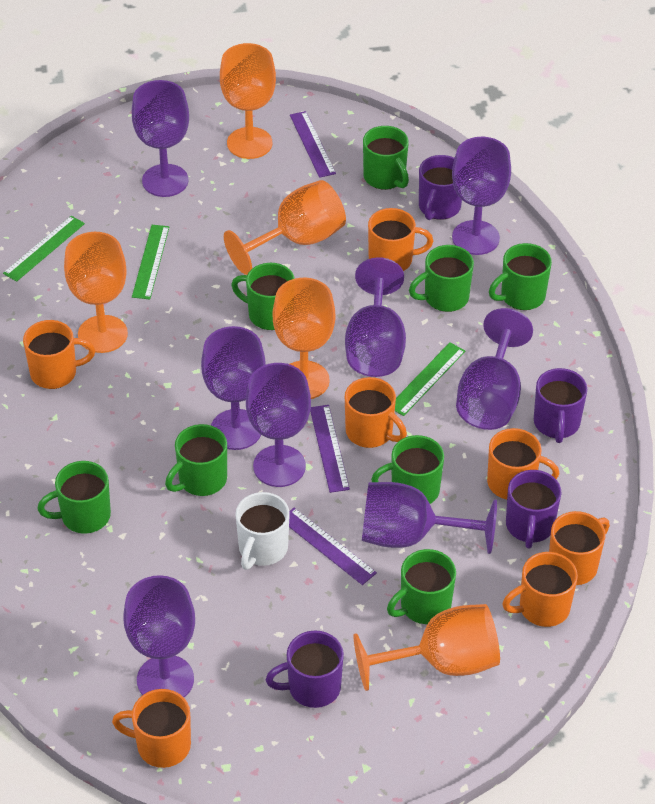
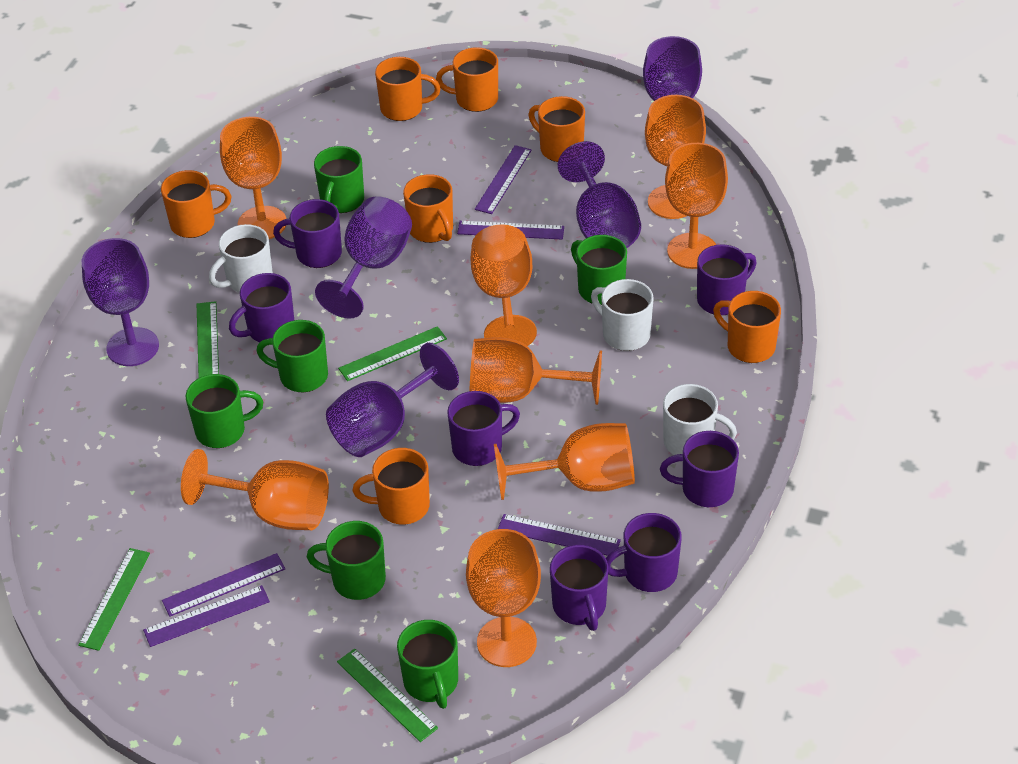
green mug: 8 -> 6
green ruler: 3 -> 4
orange goblet: 5 -> 8
purple goblet: 8 -> 5
purple mug: 4 -> 7
purple ruler: 3 -> 5
white mug: 1 -> 3

